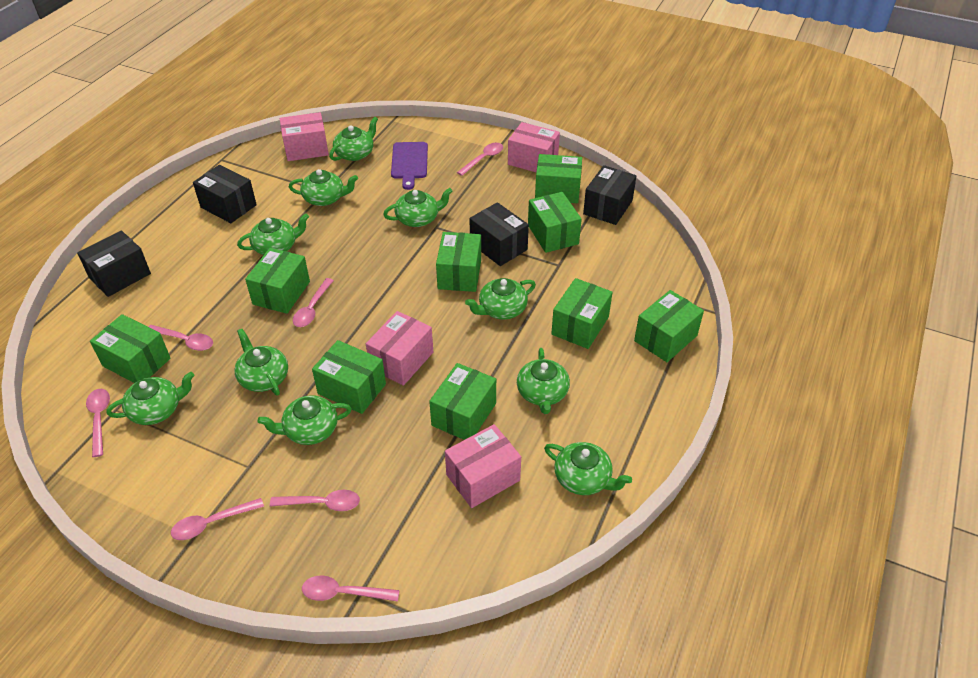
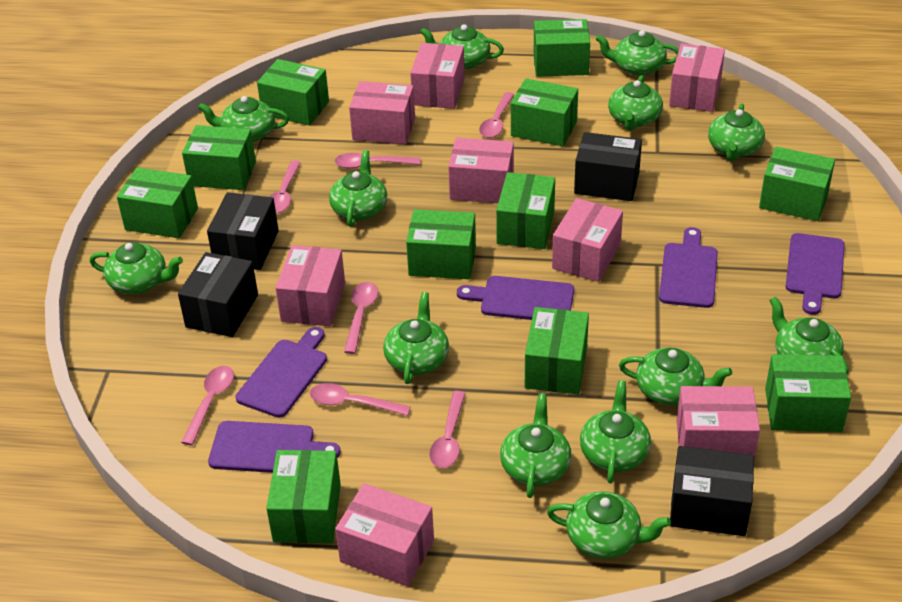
green box: 9 -> 11
green teapot: 10 -> 13
pink box: 4 -> 8
purple cutting board: 1 -> 5

